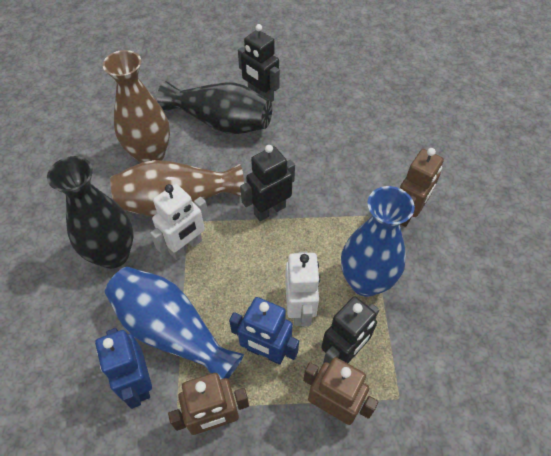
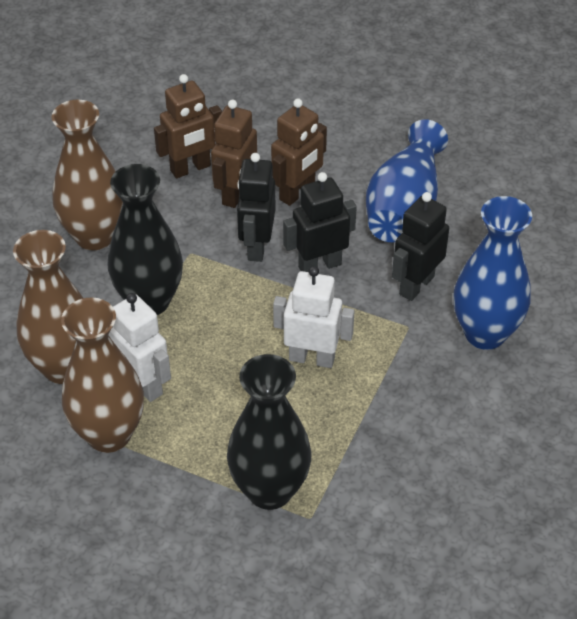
blue robot: 2 -> 0
brown vase: 2 -> 3

